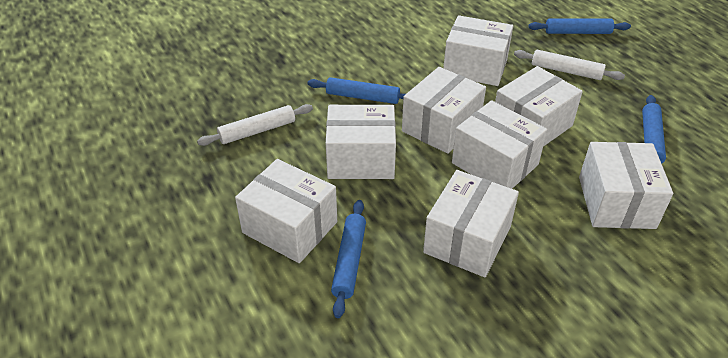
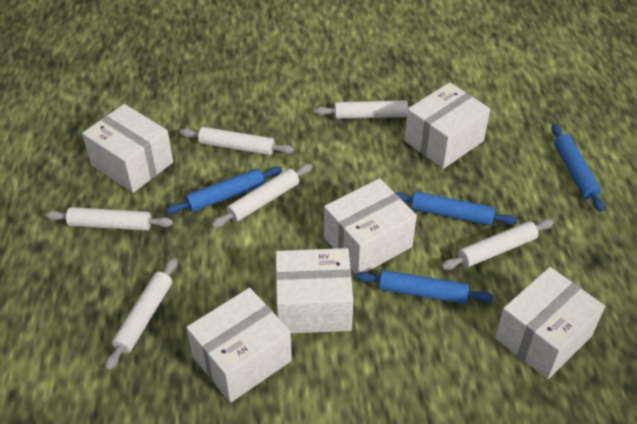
white box: 8 -> 6
white rolling pin: 2 -> 6

